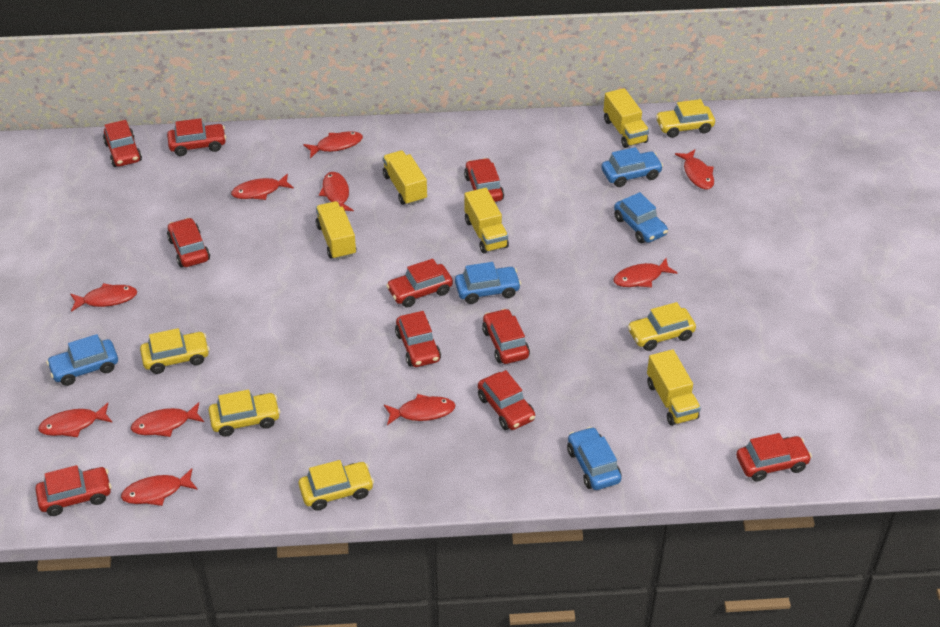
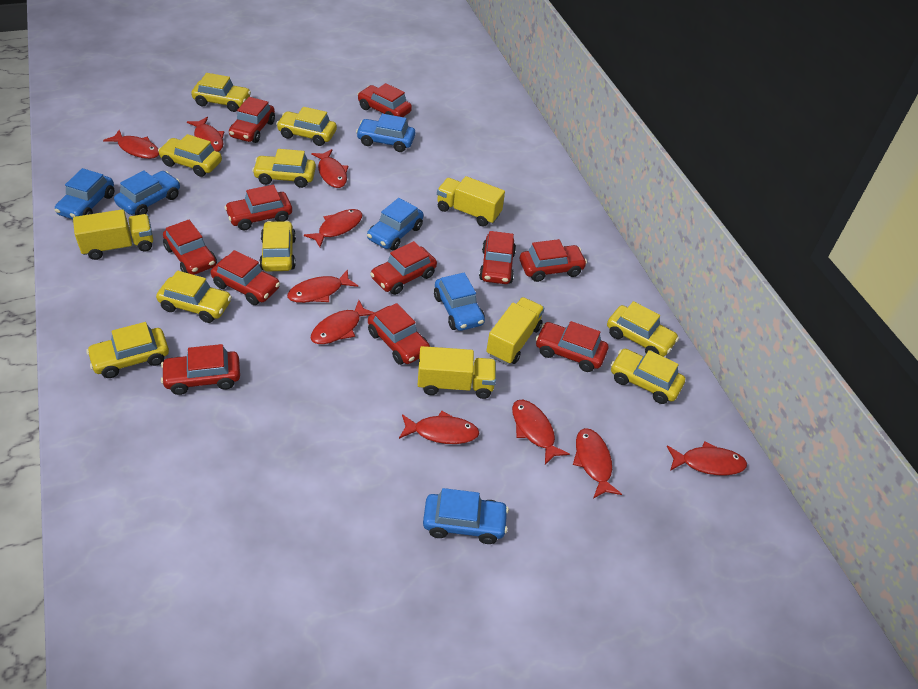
blue car: 5 -> 6
red car: 10 -> 11
yellow car: 5 -> 9
yellow truck: 5 -> 4

